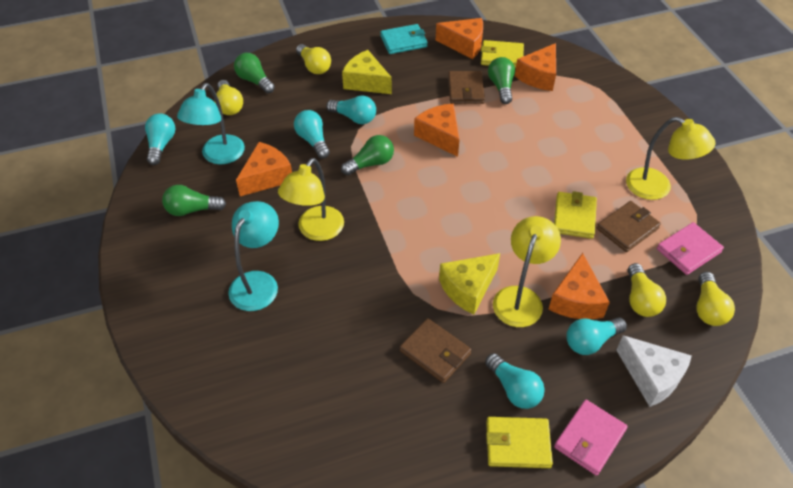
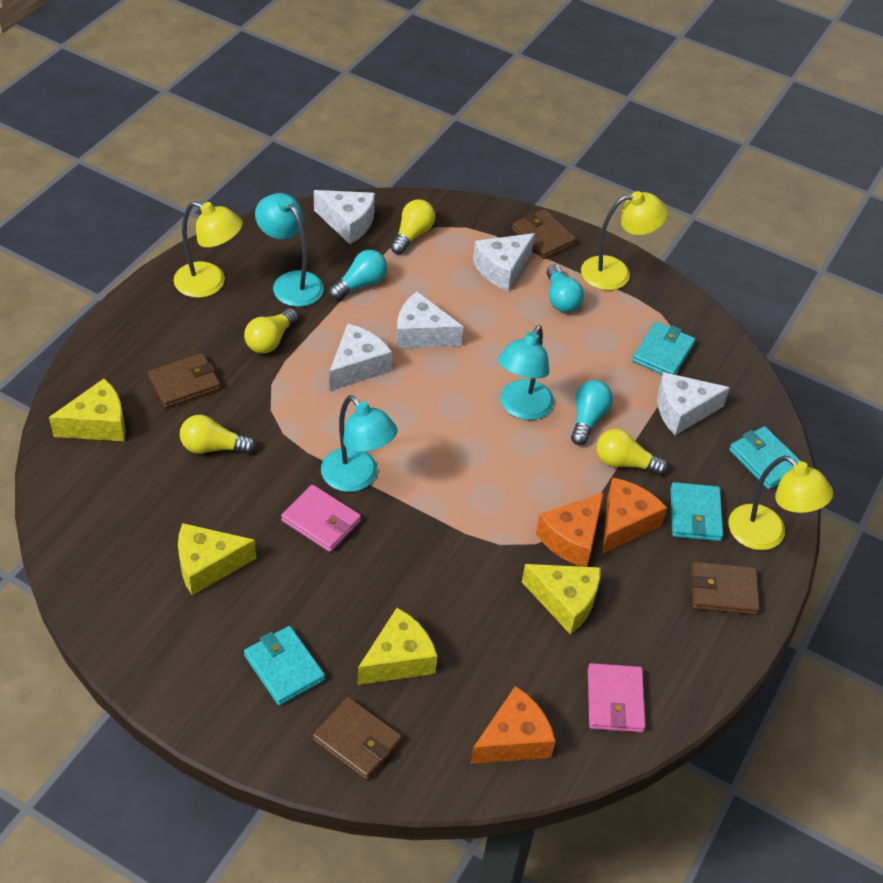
brown wallet: 3 -> 4
green light bulb: 4 -> 0
orange cheese: 5 -> 3
turquoise lamp: 2 -> 3
turquoise light bulb: 5 -> 3
turquoise wallet: 1 -> 4
white cheese: 1 -> 5
yellow cheese: 2 -> 4
yellow wallet: 3 -> 0

